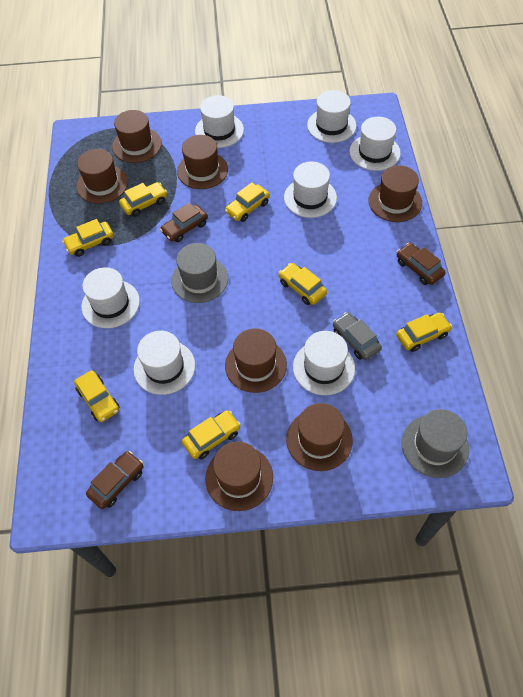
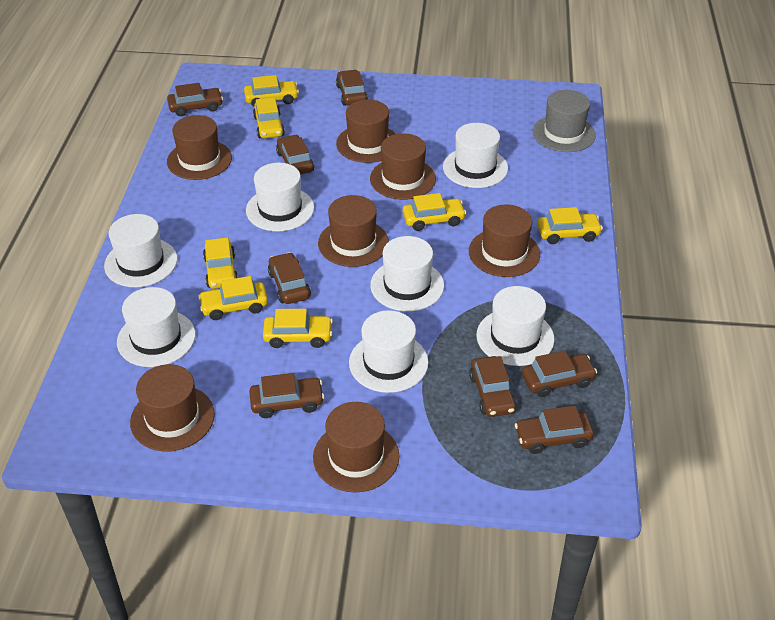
brown car: 3 -> 8
grey car: 1 -> 0
grey hat: 2 -> 1

